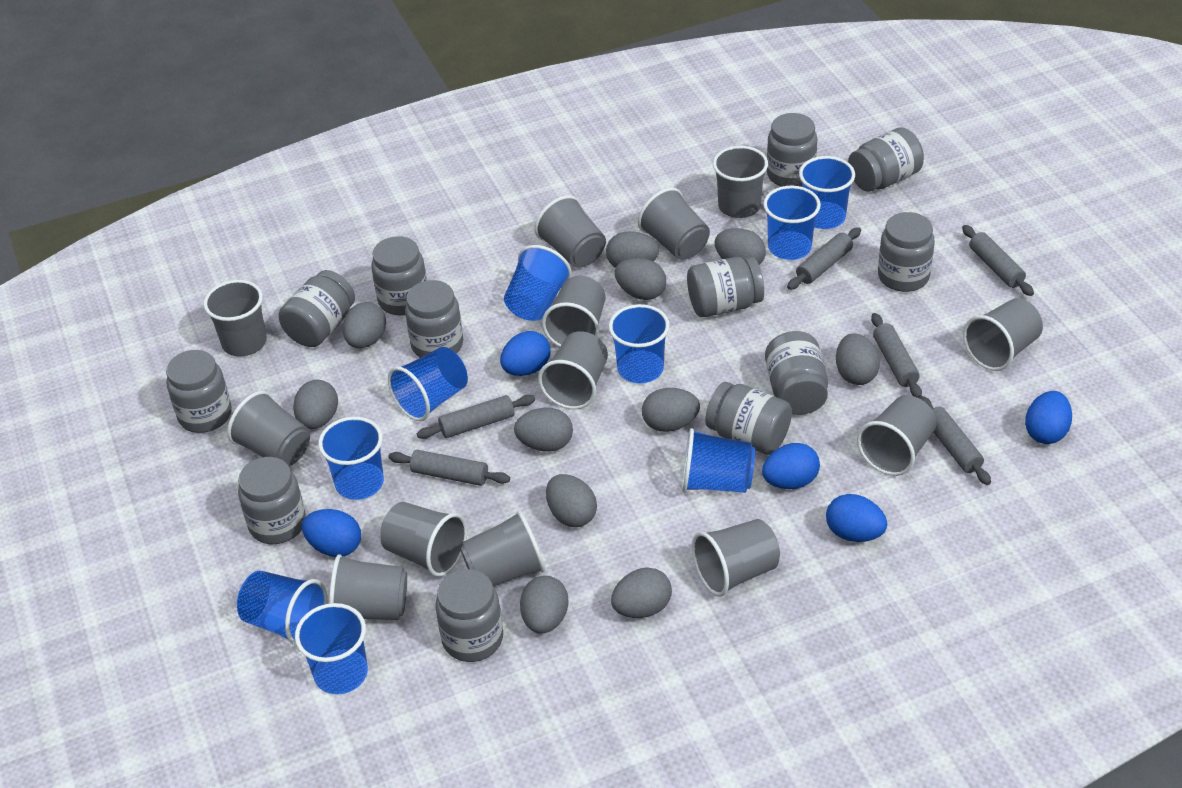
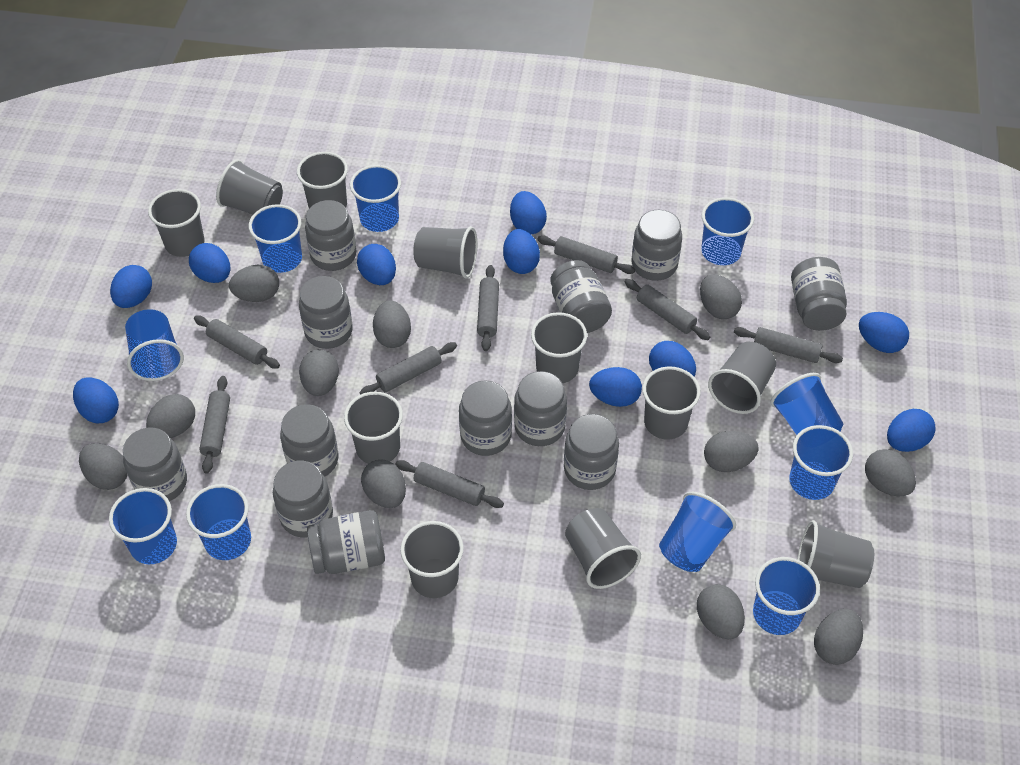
blue cup: 9 -> 10
blue egg: 5 -> 10
grey cup: 13 -> 11
grey rolling pin: 6 -> 8

